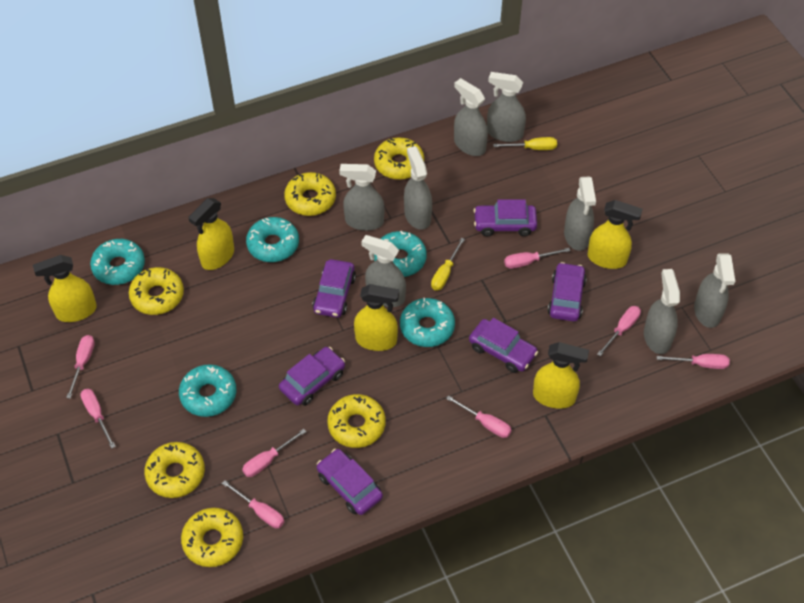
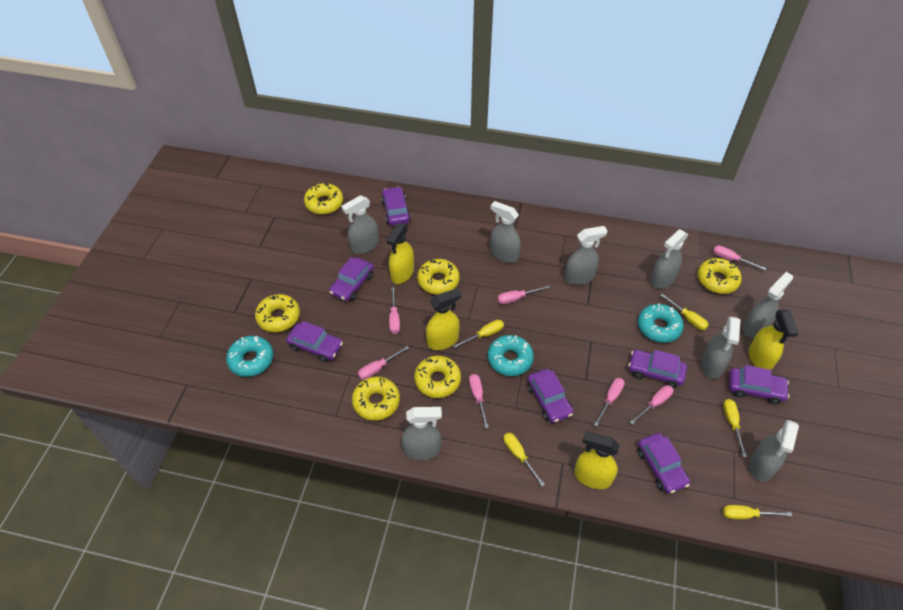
pink screwdriver: 8 -> 7
purple car: 6 -> 7
turquoise donut: 5 -> 3
yellow screwdriver: 2 -> 5
yellow spray bottle: 5 -> 4

